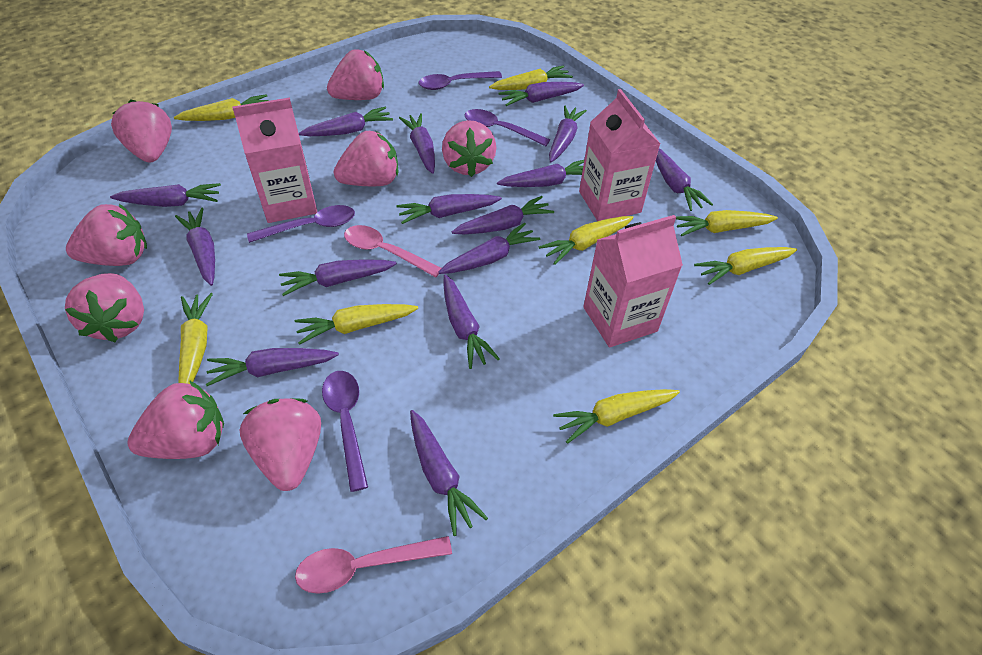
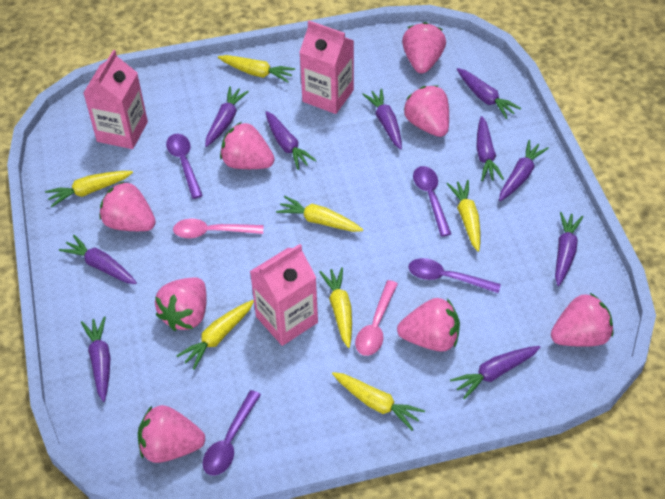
purple carrot: 15 -> 10
yellow carrot: 8 -> 7

